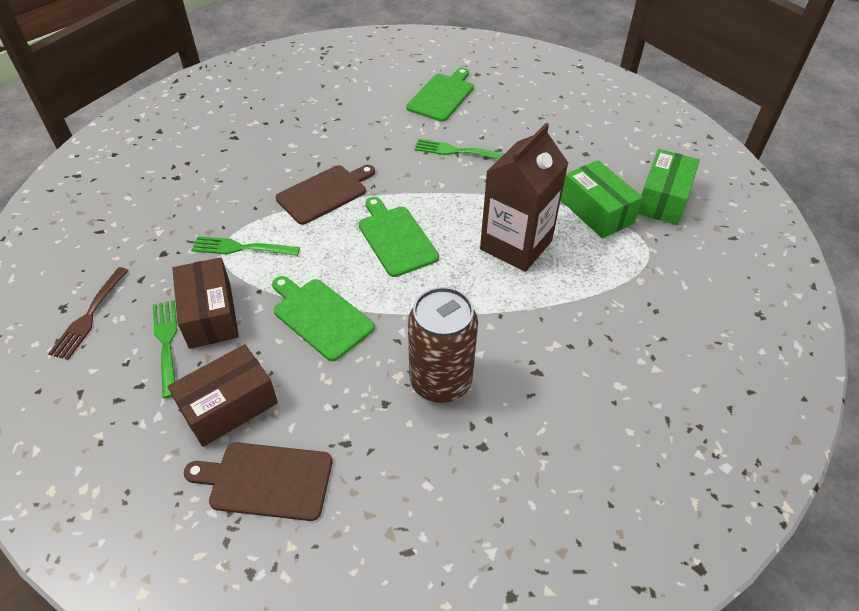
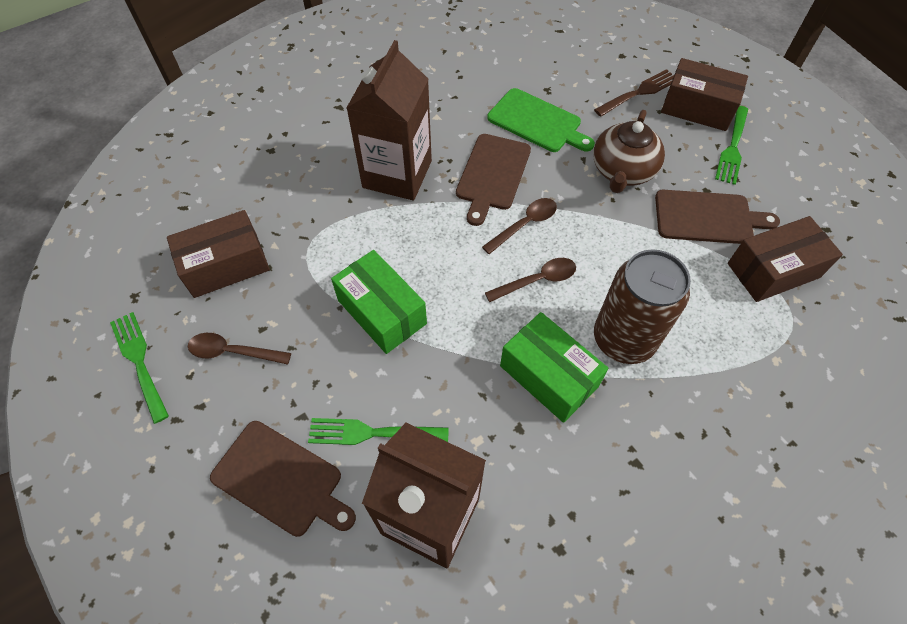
brown box: 2 -> 3
brown carton: 1 -> 2
brown cutting board: 2 -> 3
brown spoon: 0 -> 3
brown teapot: 0 -> 1
green cutting board: 3 -> 1

